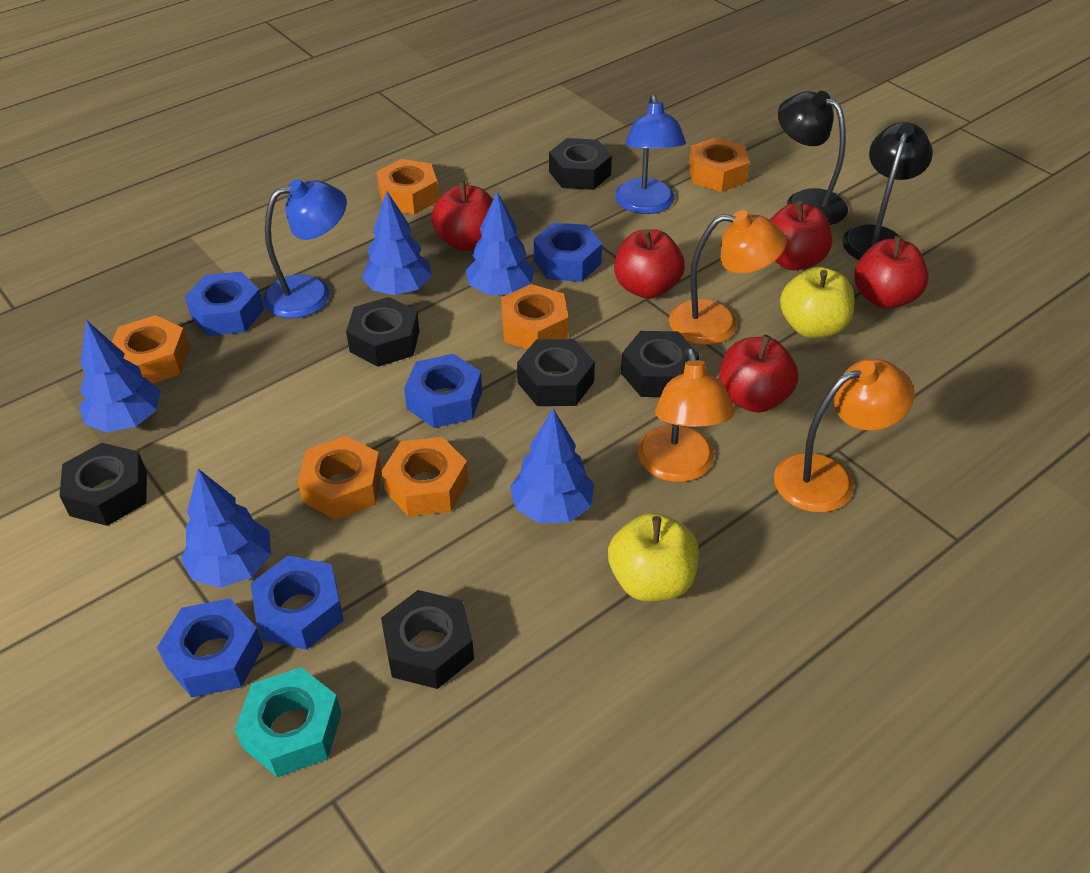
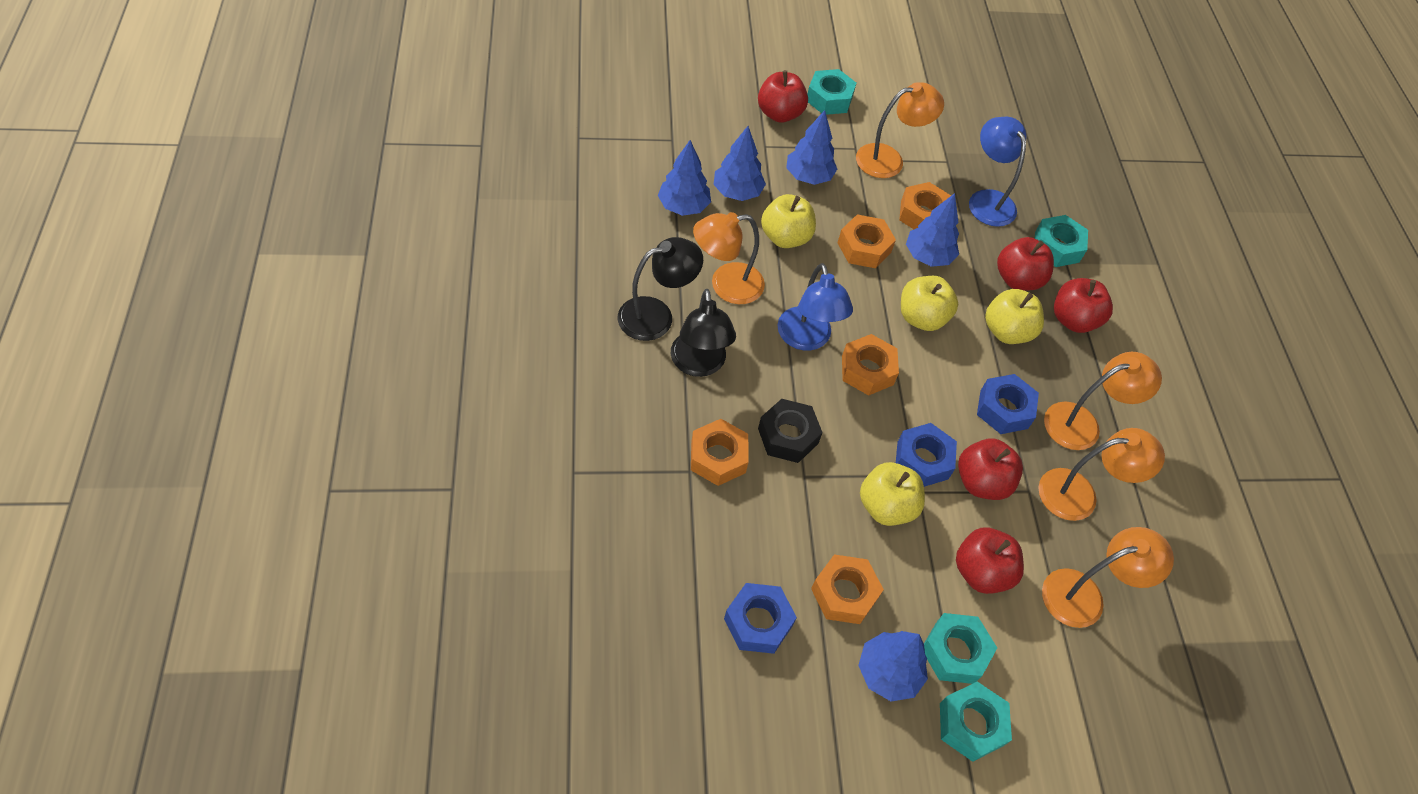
black nut: 6 -> 1
blue nut: 5 -> 3
orange lamp: 3 -> 5
orange nut: 6 -> 5
turquoise nut: 1 -> 4
yellow apple: 2 -> 4

